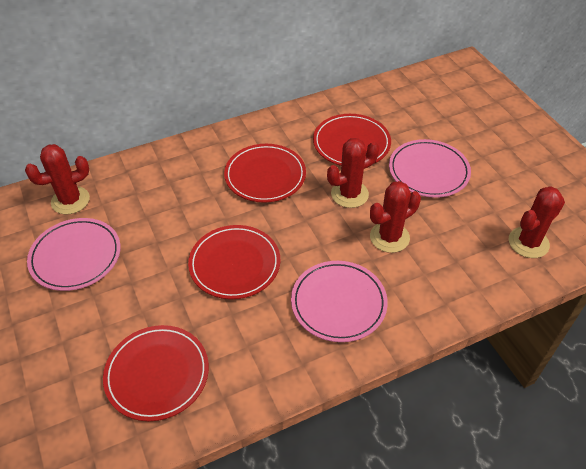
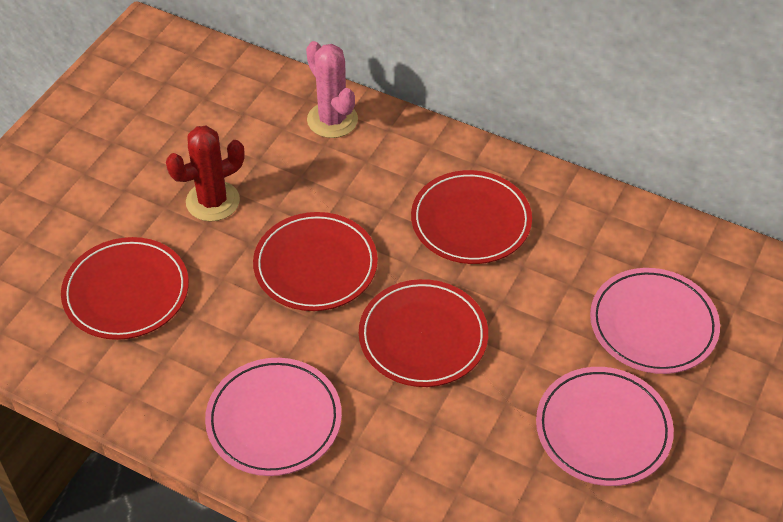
pink cactus: 0 -> 1
red cactus: 4 -> 1

